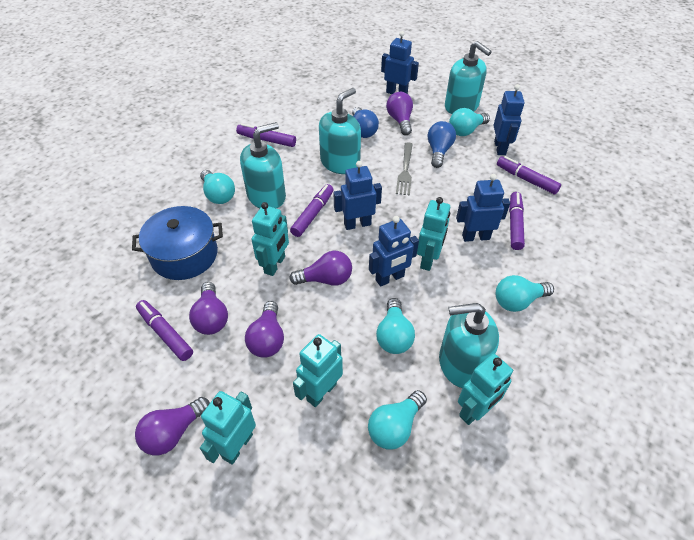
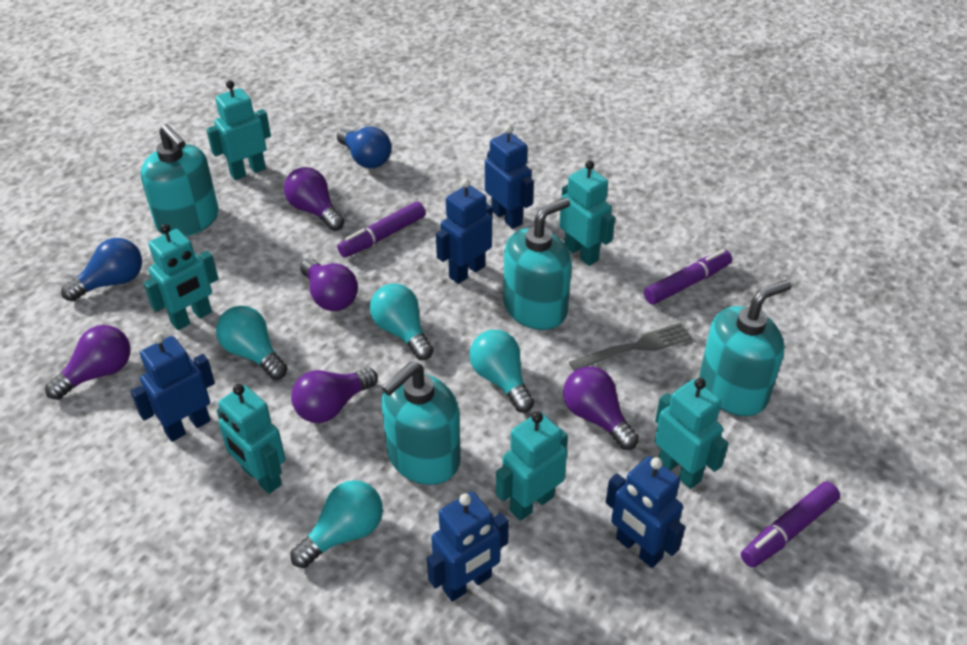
blue pot: 1 -> 0
purple marker: 5 -> 3
turquoise light bulb: 5 -> 4
turquoise robot: 5 -> 6

